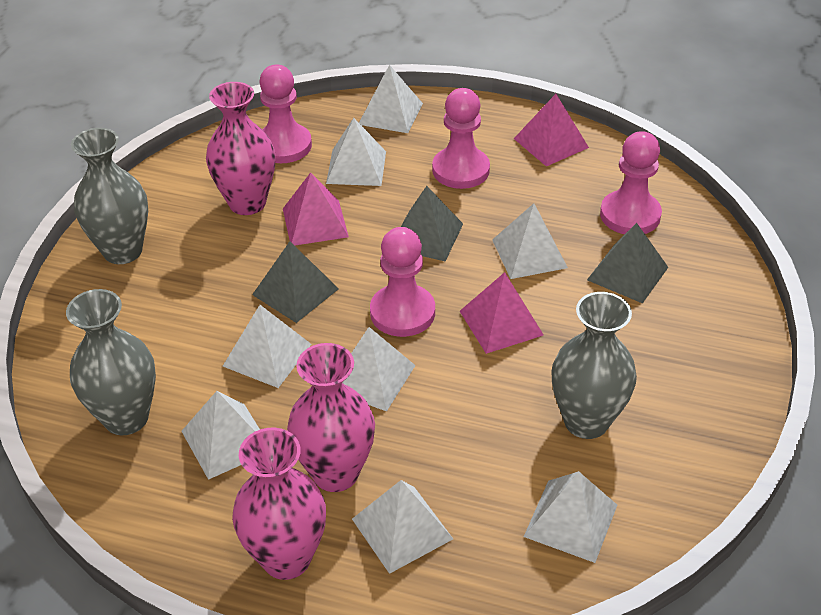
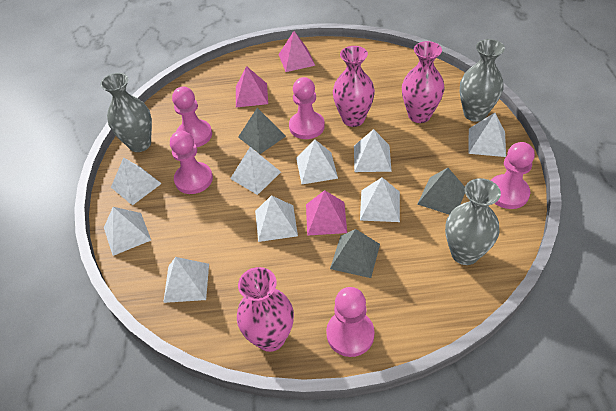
pink pawn: 4 -> 5
white pyramid: 8 -> 9

